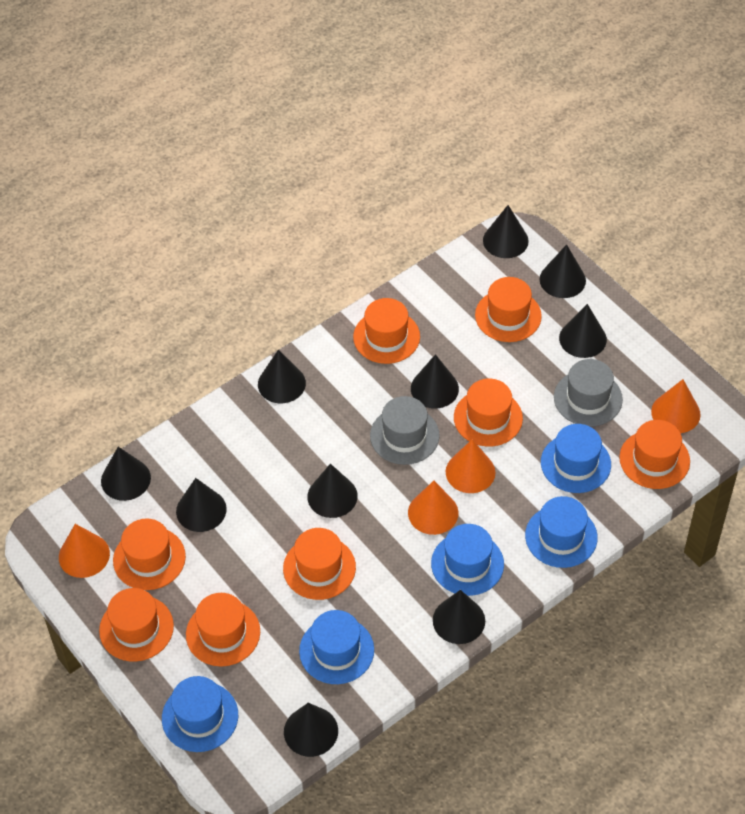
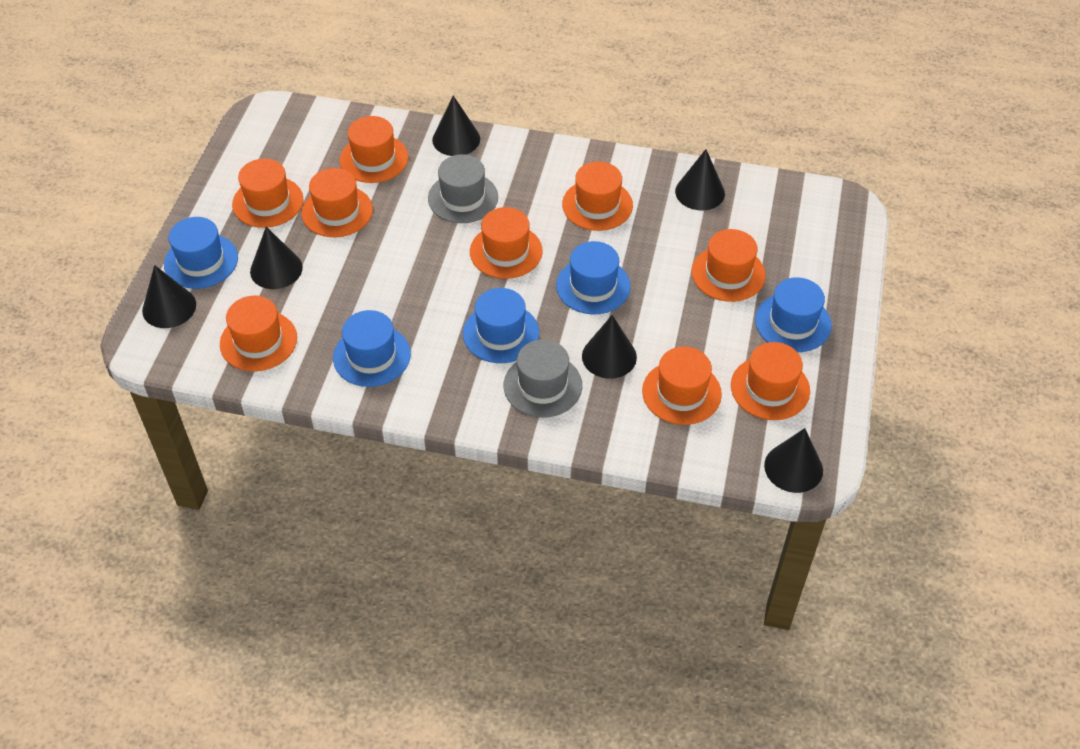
black cone: 10 -> 6
orange cone: 4 -> 0
orange hat: 8 -> 9

